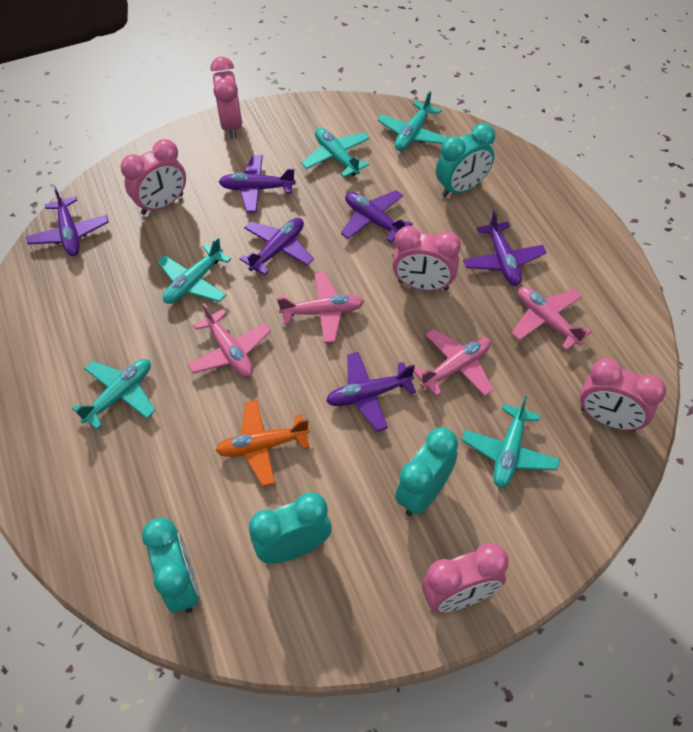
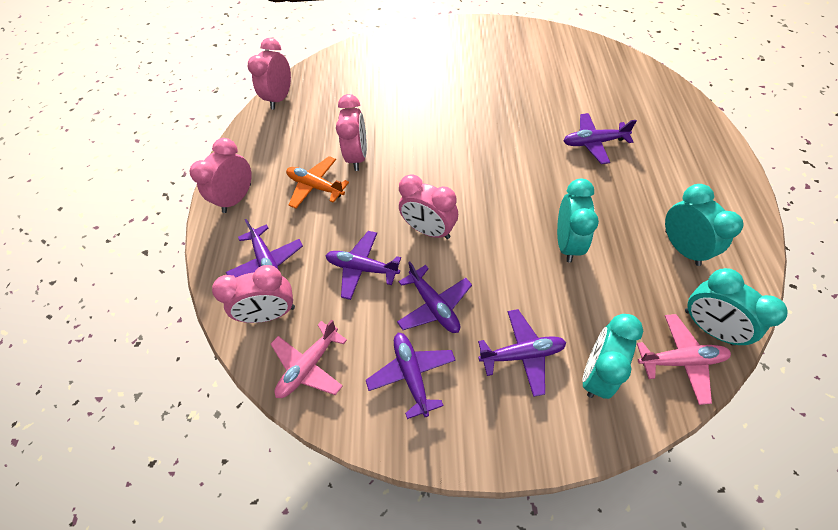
pink plane: 4 -> 2
turquoise plane: 5 -> 0

